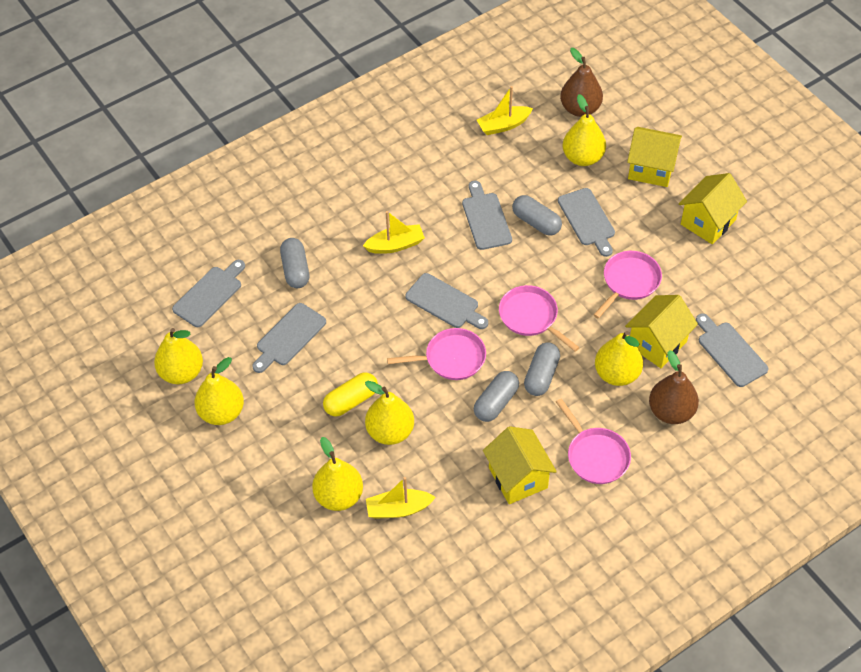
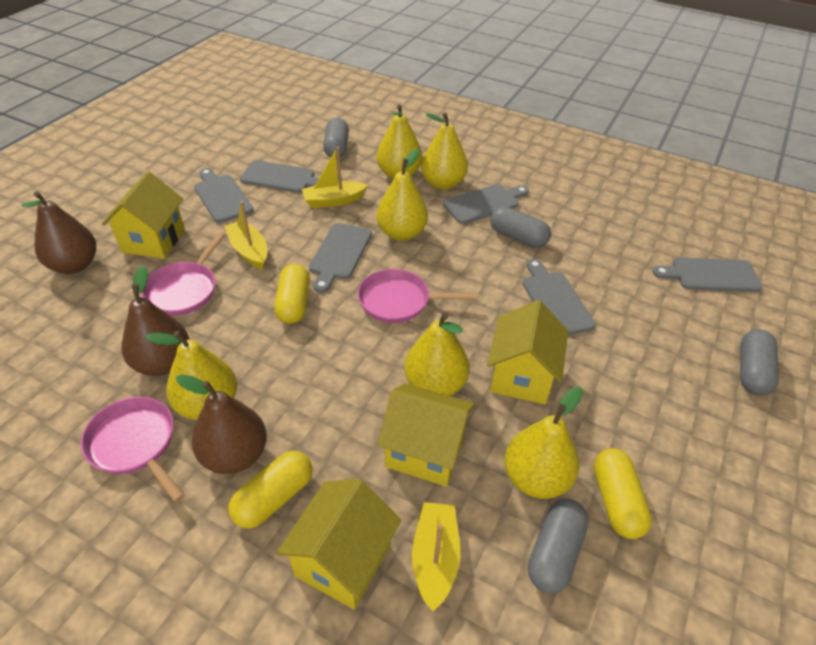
brown pear: 2 -> 3
pink pan: 4 -> 3
yellow capsule: 1 -> 3

